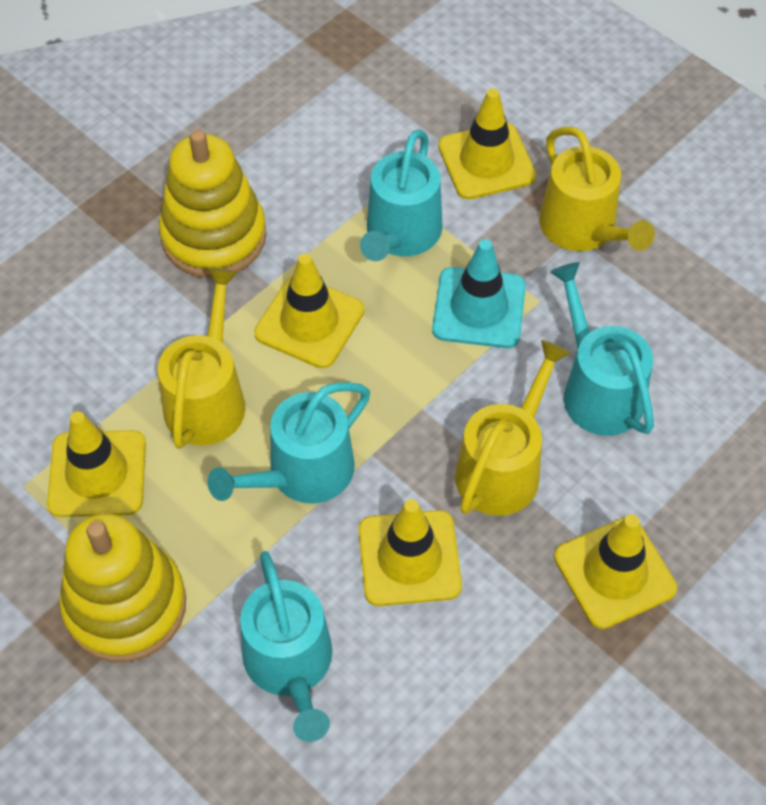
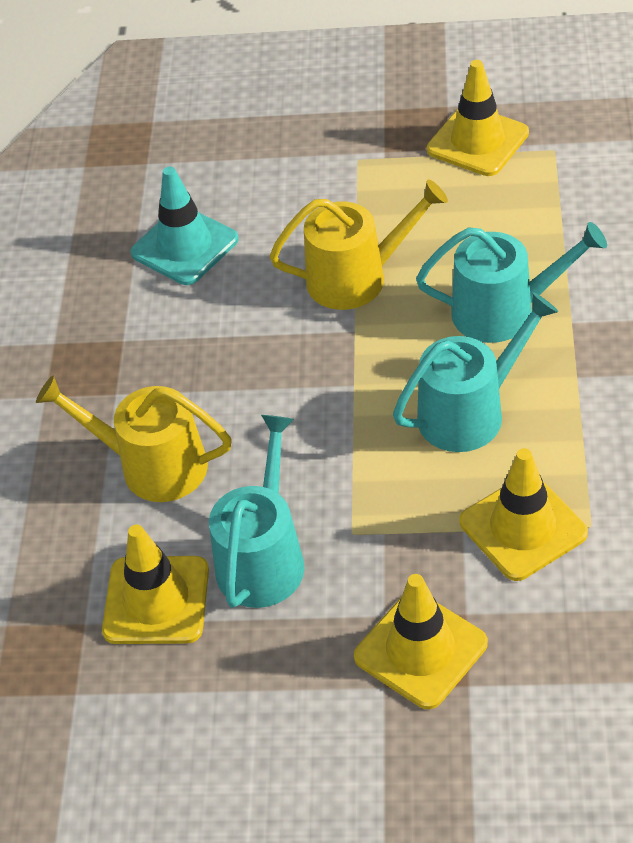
turquoise watering can: 4 -> 3
yellow stacking toy: 2 -> 0
yellow traffic cone: 5 -> 4
yellow watering can: 3 -> 2

